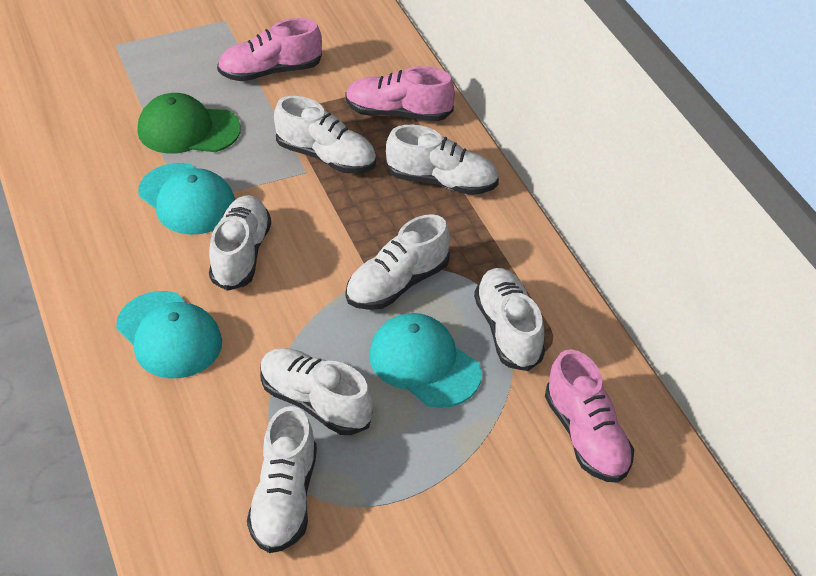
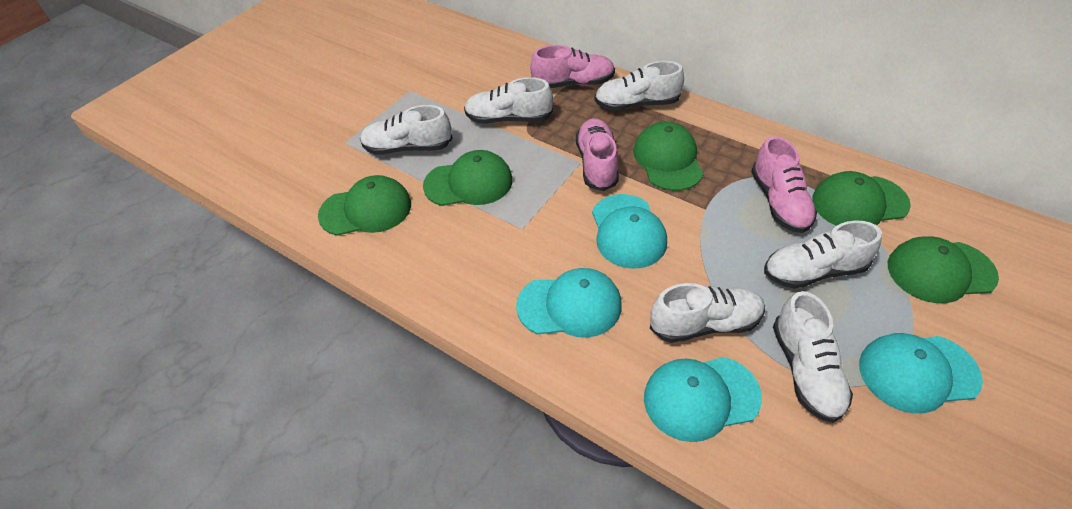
green cap: 1 -> 5
turquoise cap: 3 -> 4
white shoe: 7 -> 6

